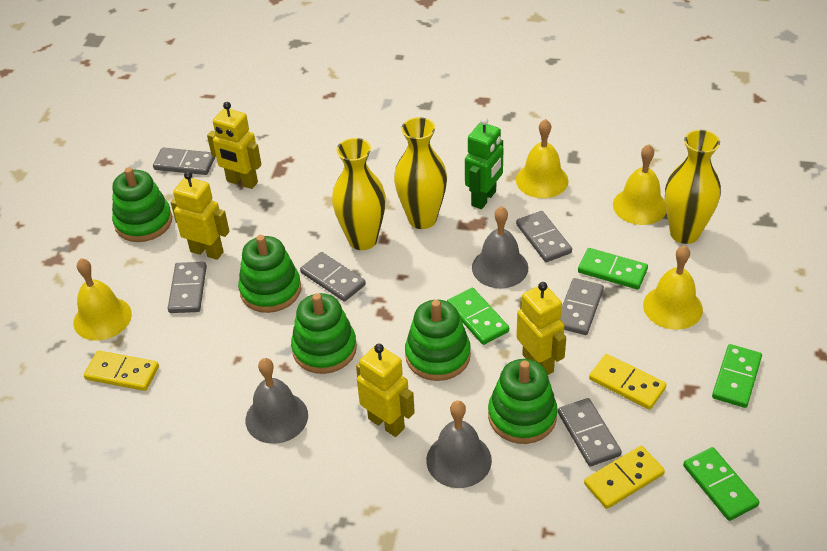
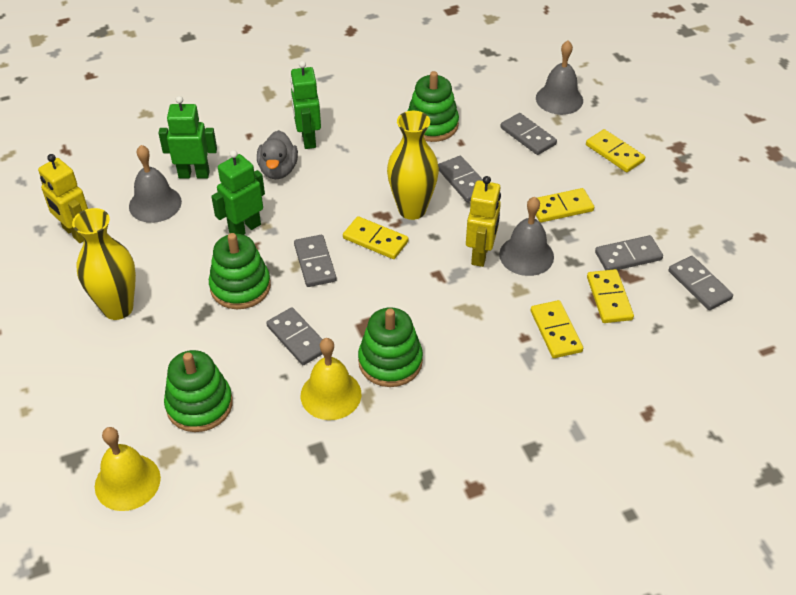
green domino: 4 -> 0
green robot: 1 -> 3
green stacking toy: 5 -> 4
grey duck: 0 -> 1
yellow bell: 4 -> 2
yellow domino: 3 -> 5
yellow robot: 4 -> 2
yellow vase: 3 -> 2

